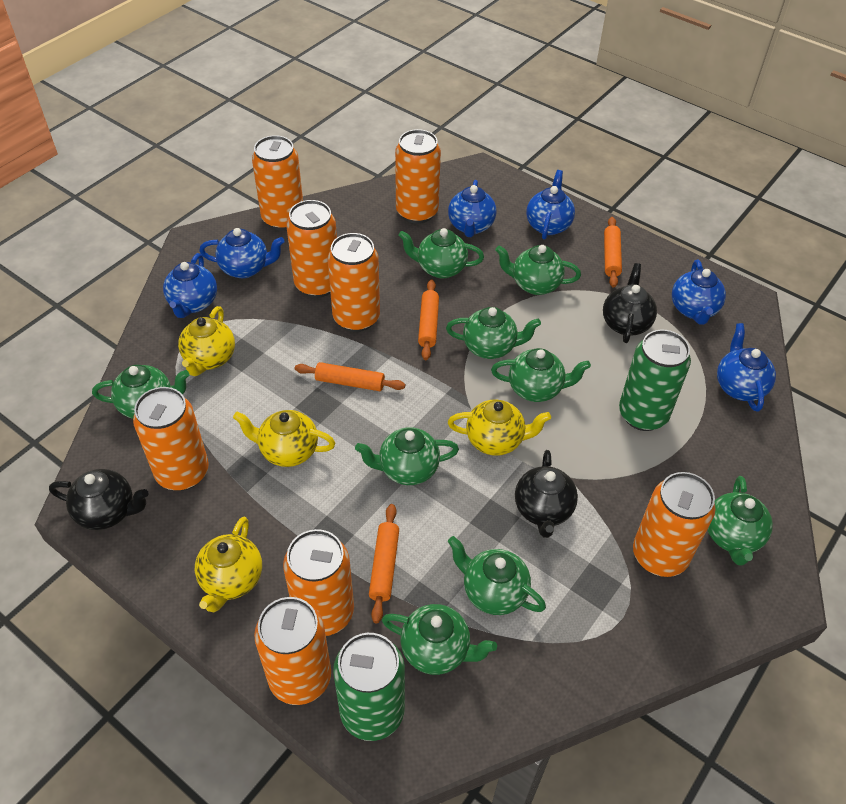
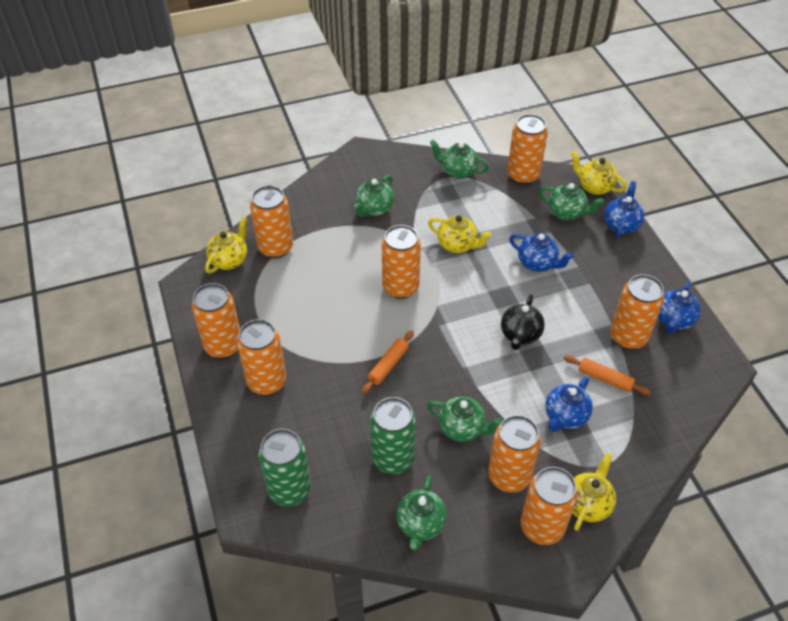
black teapot: 3 -> 1
blue teapot: 6 -> 4
green teapot: 9 -> 5
orange rolling pin: 4 -> 2

